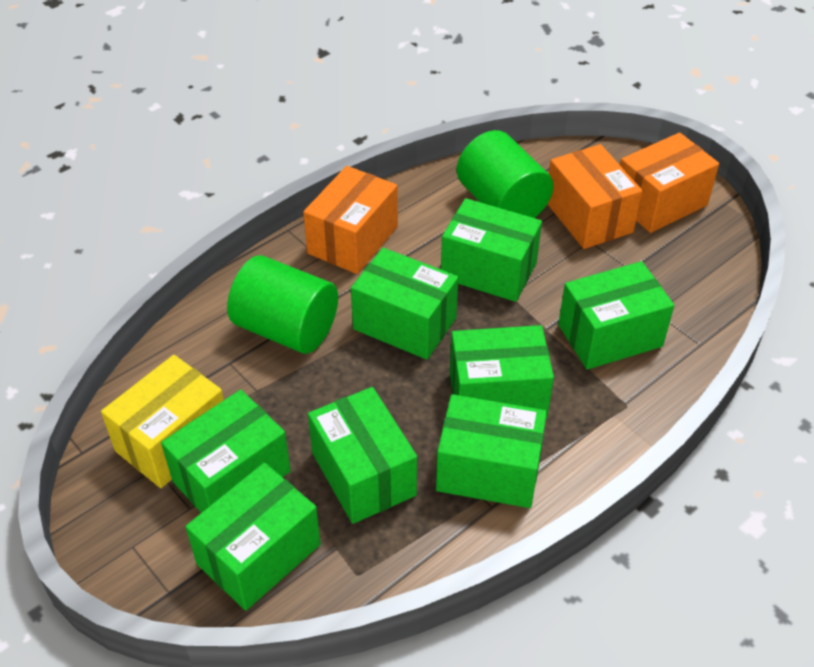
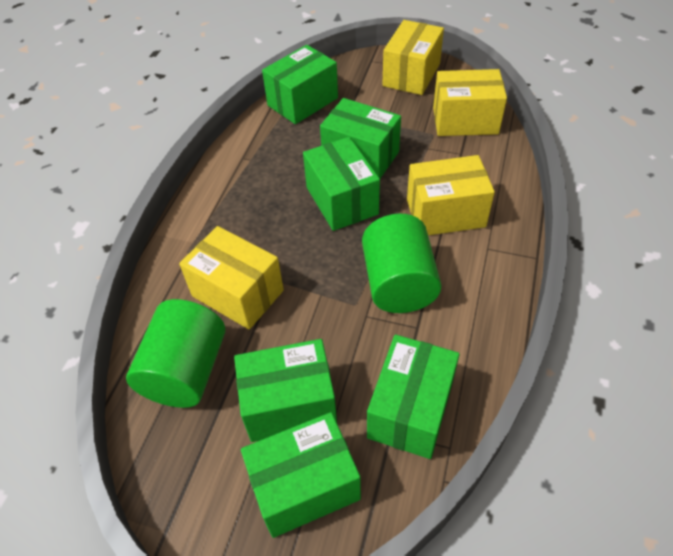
green box: 8 -> 6
orange box: 3 -> 0
yellow box: 1 -> 4

